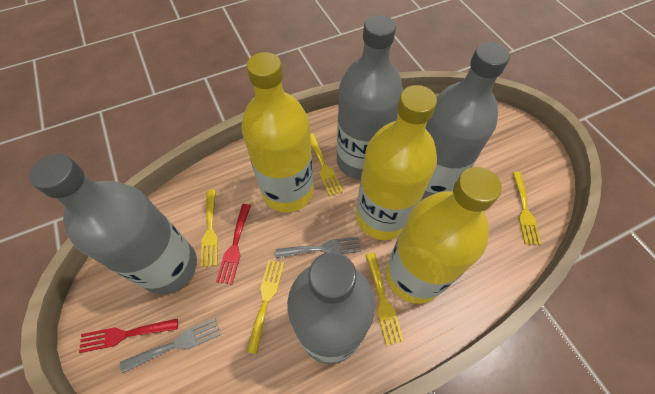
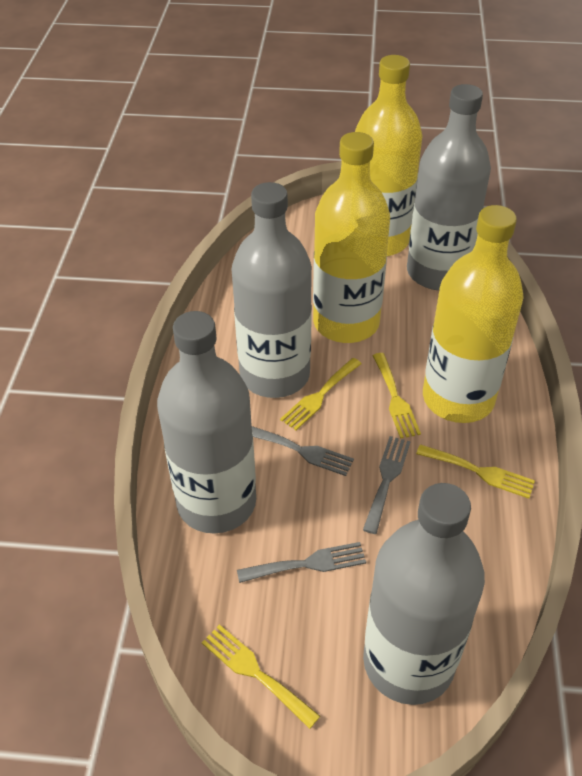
grey fork: 2 -> 3
red fork: 2 -> 0
yellow fork: 5 -> 4

